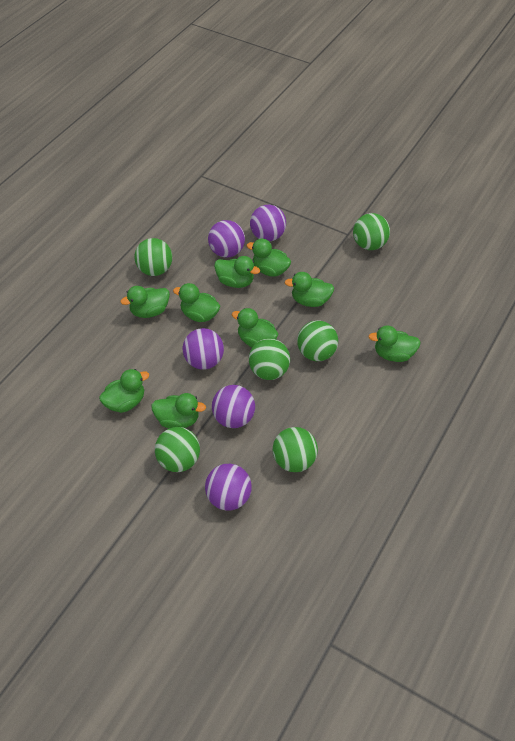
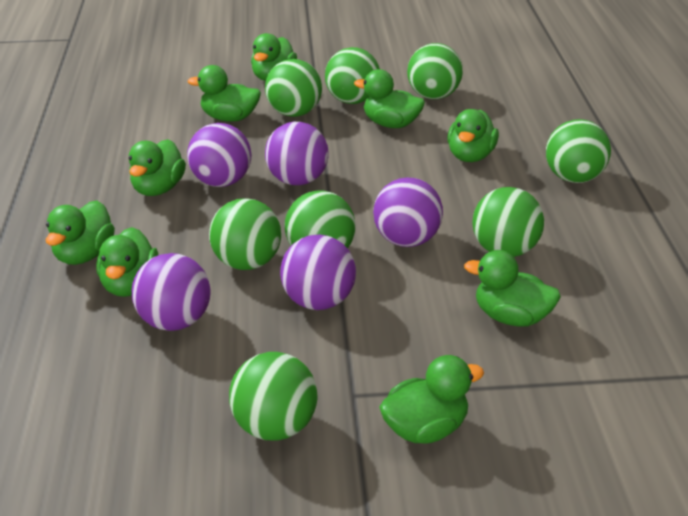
green ball: 6 -> 8

